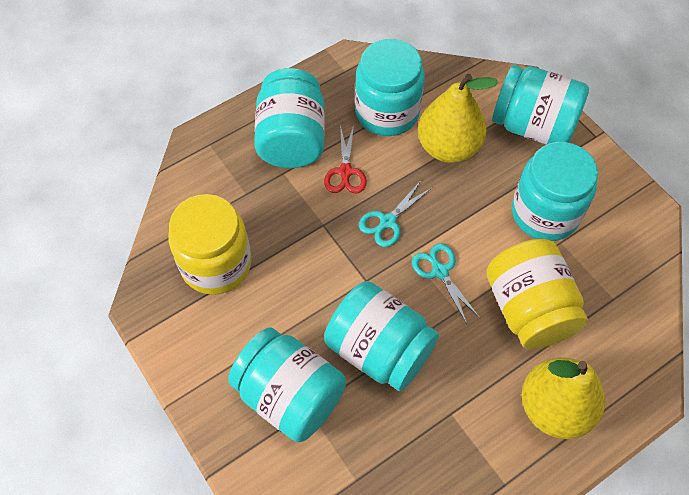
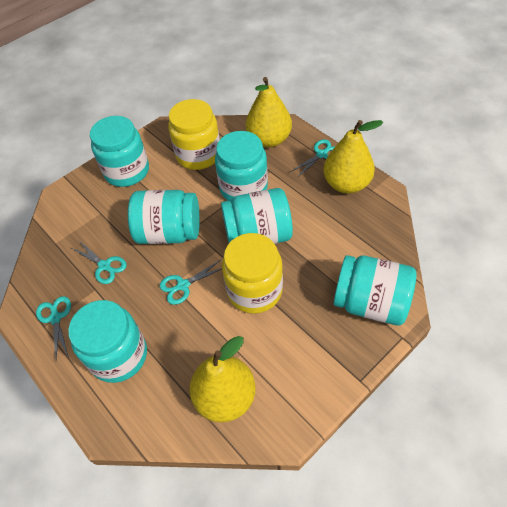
red scissors: 1 -> 0
turquoise scissors: 2 -> 4
yellow pear: 2 -> 3

